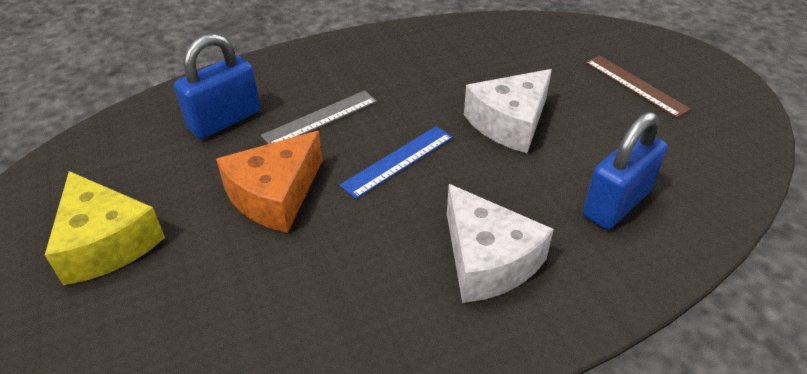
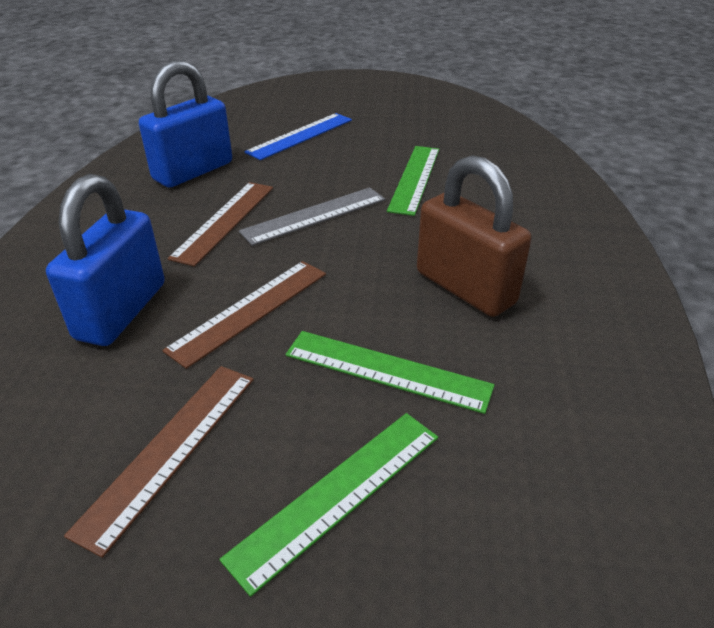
brown padlock: 0 -> 1
brown ruler: 1 -> 3
green ruler: 0 -> 3
orange cheese: 1 -> 0
white cheese: 2 -> 0
yellow cheese: 1 -> 0

